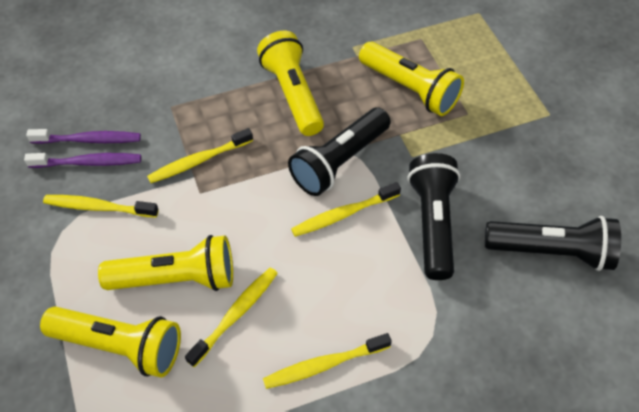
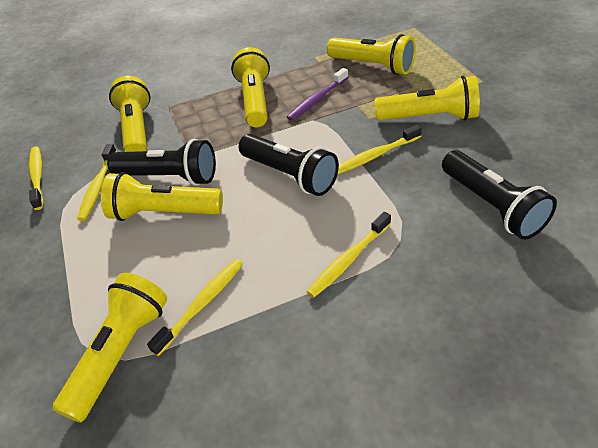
purple toothbrush: 2 -> 1
yellow flashlight: 4 -> 6

